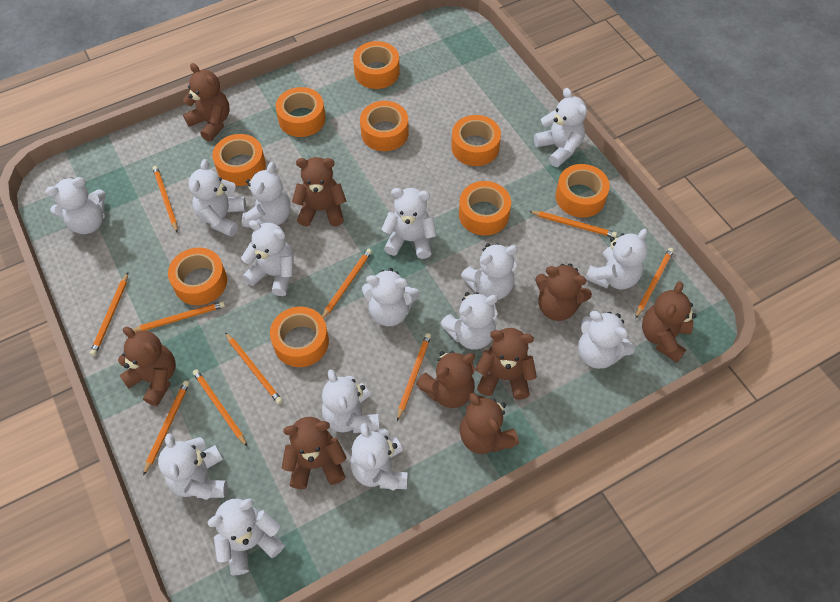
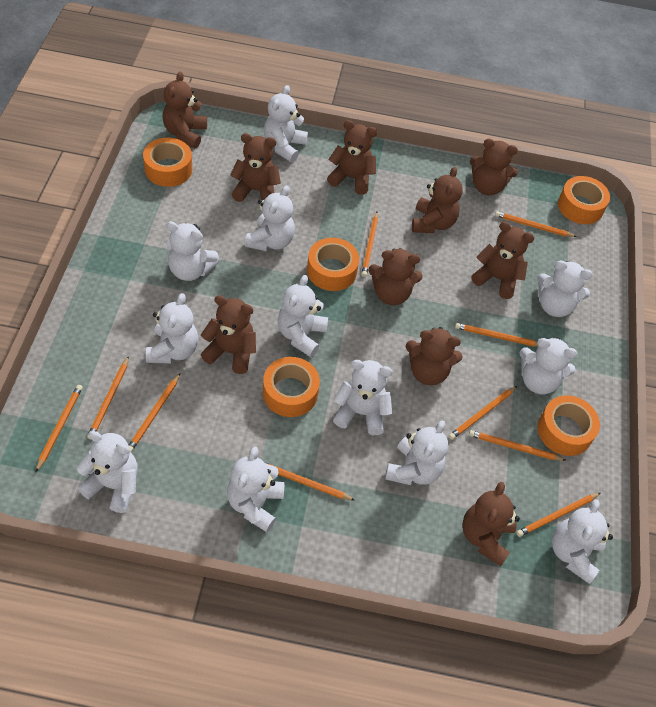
brown teddy bear: 9 -> 10
orange tape: 9 -> 5
white teddy bear: 15 -> 12

